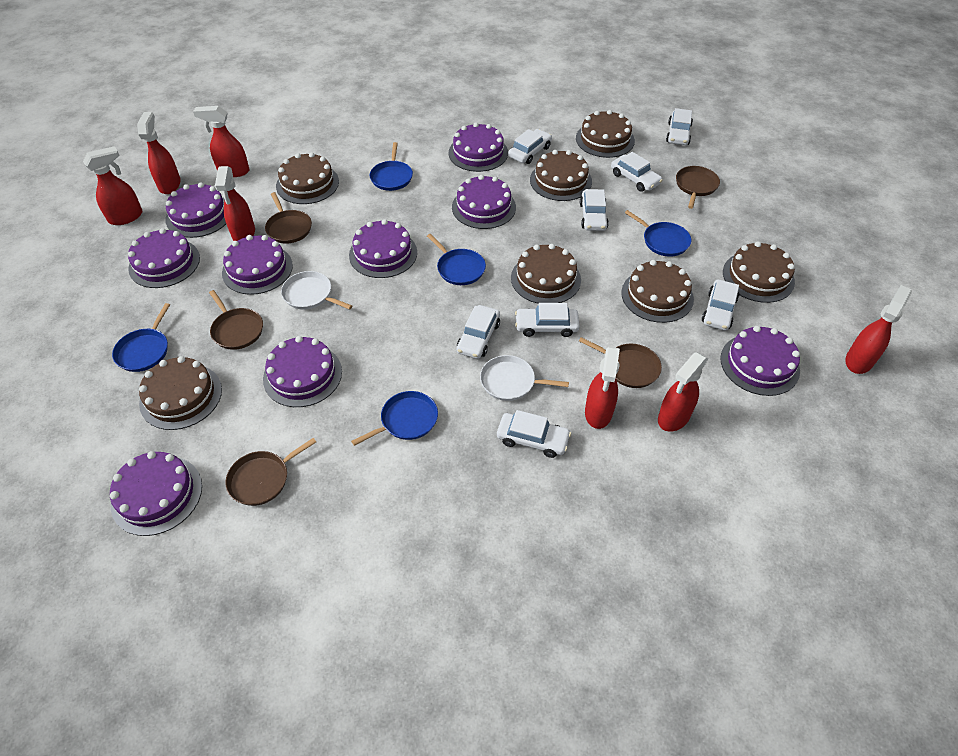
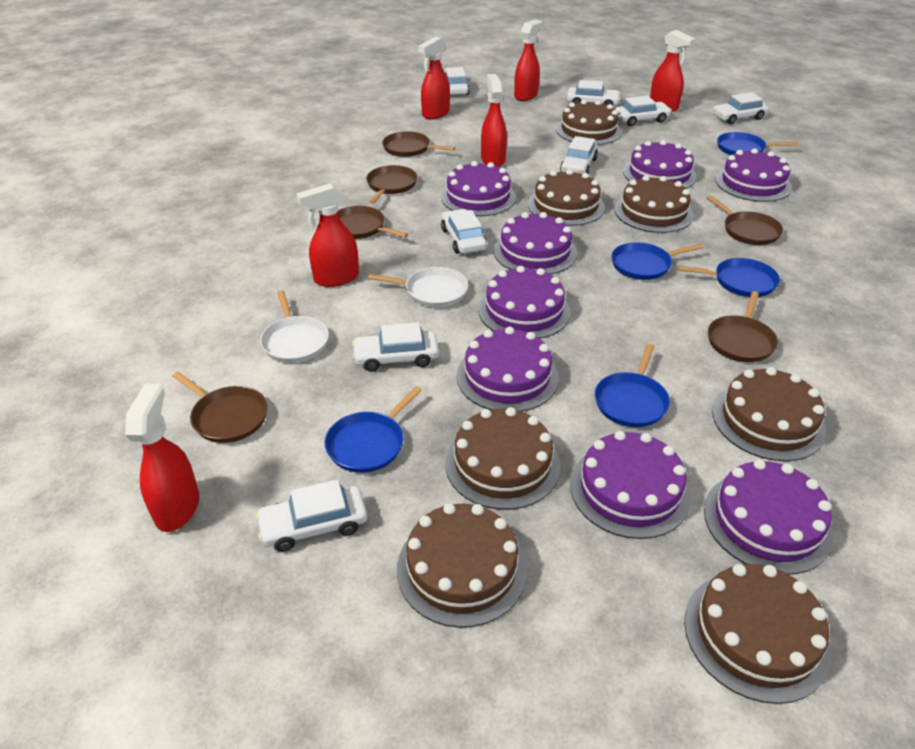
brown pan: 5 -> 6
purple cake: 9 -> 8
red spray bottle: 7 -> 6

